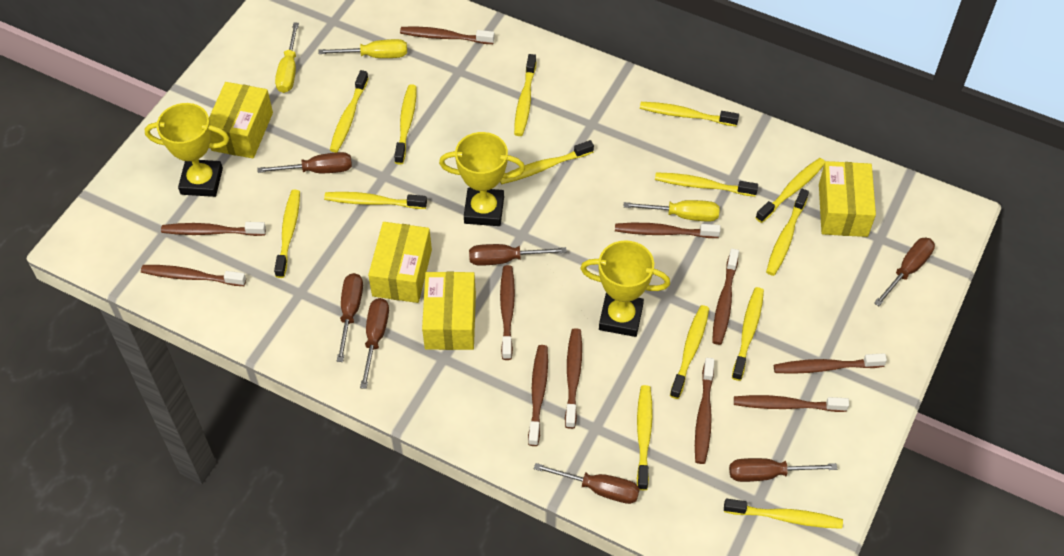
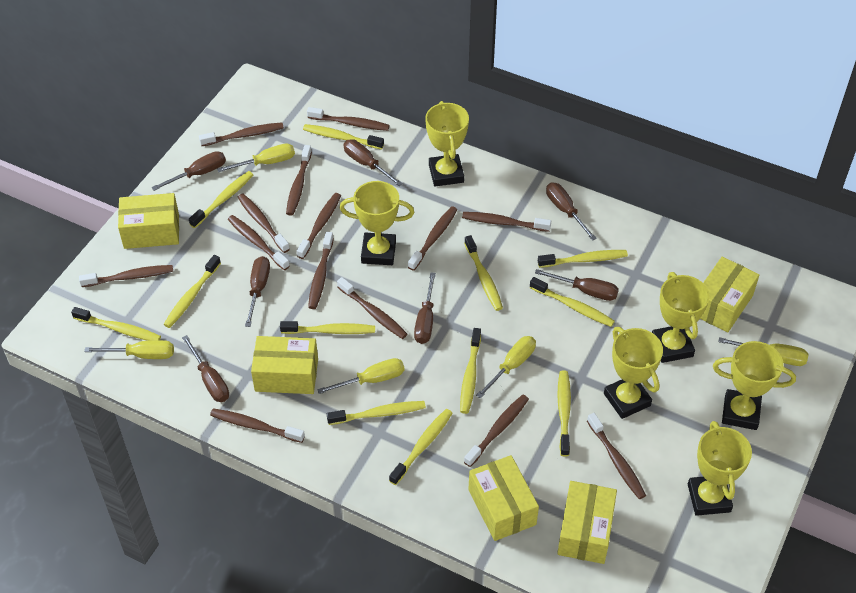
brown toothbrush: 11 -> 14
yellow box: 4 -> 5
yellow screwdriver: 3 -> 5
yellow toothbrush: 14 -> 12
yellow trophy: 3 -> 6

